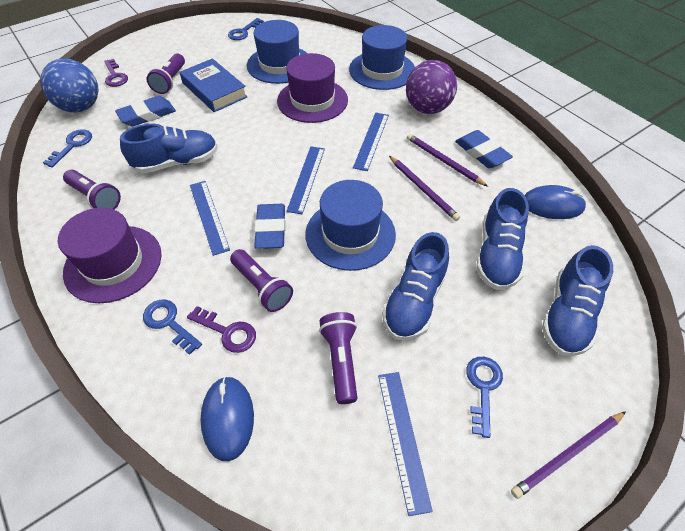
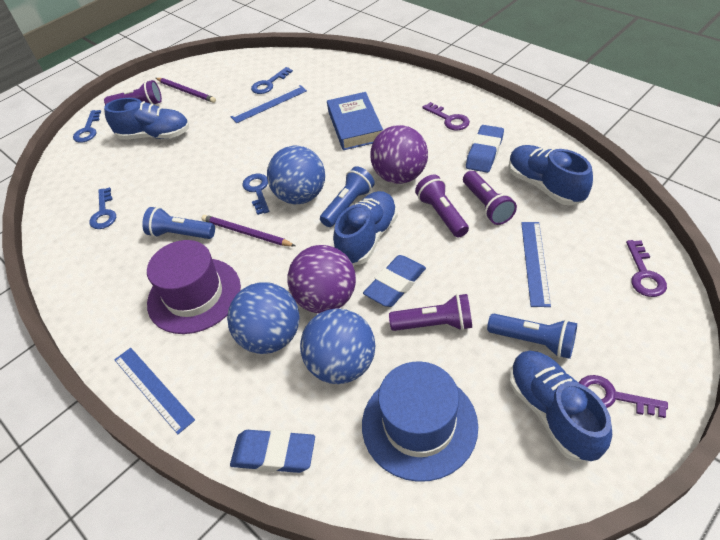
blue ball: 1 -> 3
blue flashlight: 0 -> 3
blue hat: 3 -> 1
blue mouse: 2 -> 0
blue ruler: 4 -> 3
purple ball: 1 -> 2
purple hat: 2 -> 1
purple key: 2 -> 3
purple pencil: 3 -> 2

